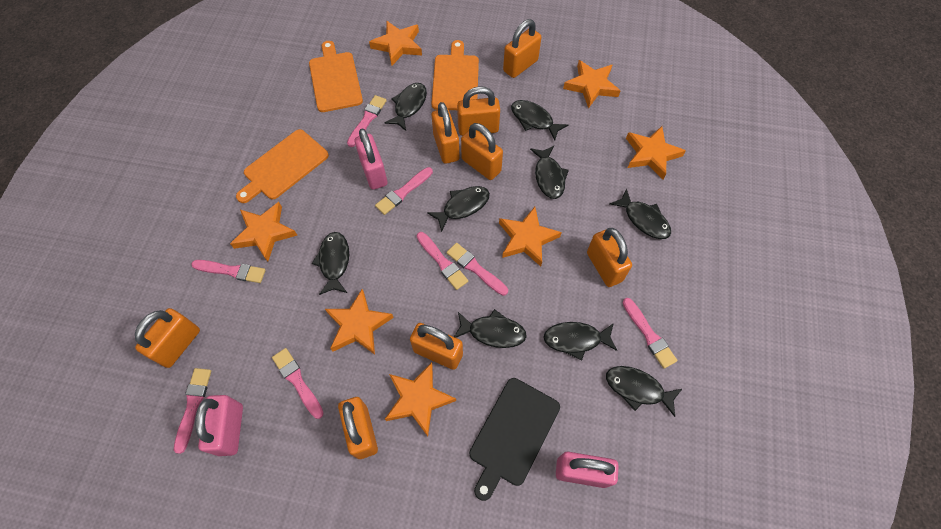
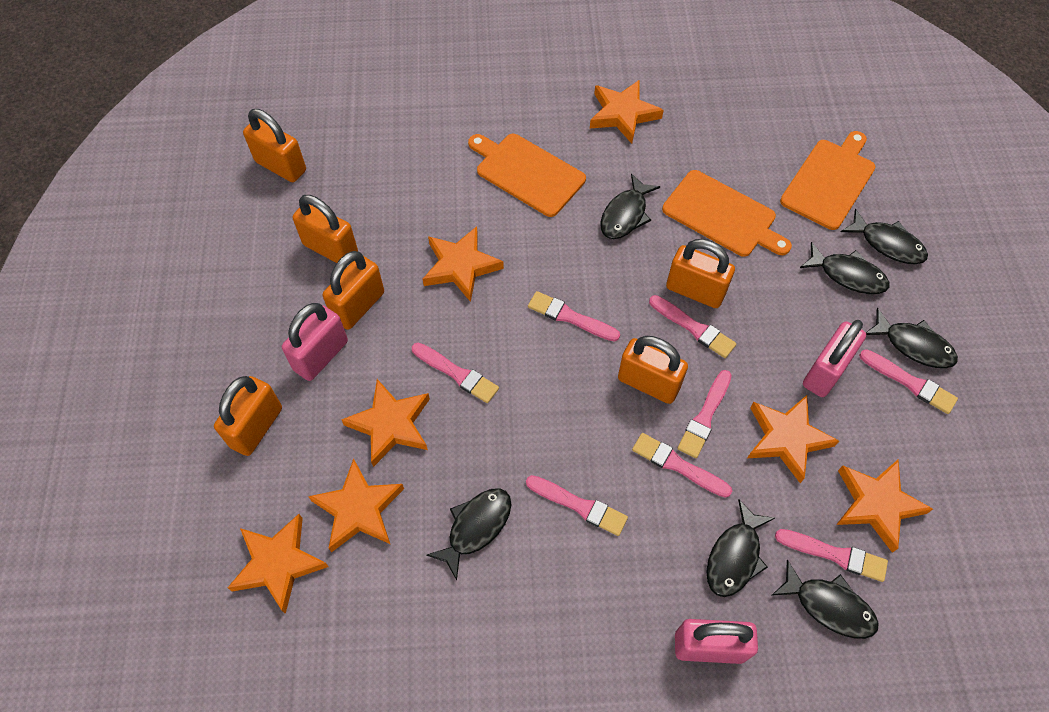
black cutting board: 1 -> 0
black fish: 9 -> 7
orange padlock: 8 -> 6

